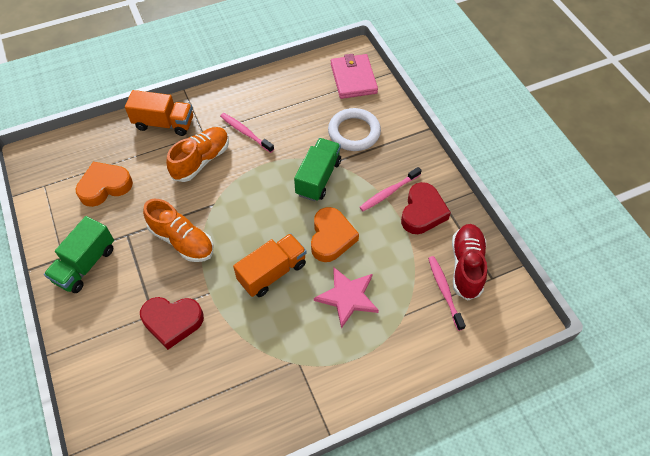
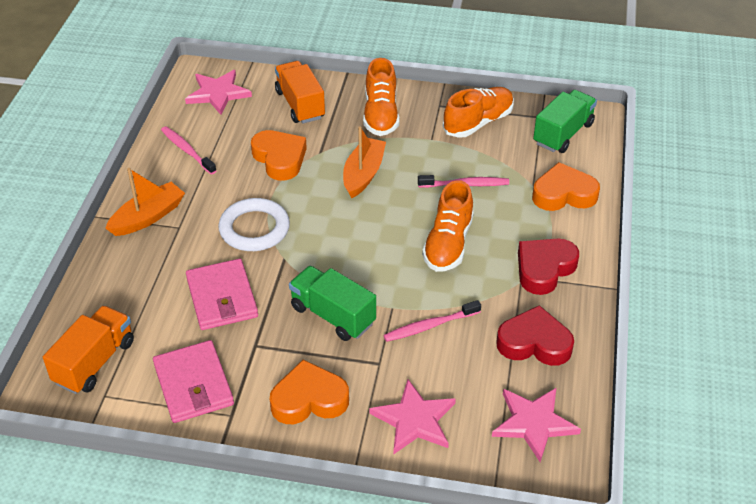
orange boat: 0 -> 2
orange heart: 2 -> 3
orange shoe: 2 -> 3
pink star: 1 -> 3
pink wallet: 1 -> 2
red shoe: 1 -> 0

